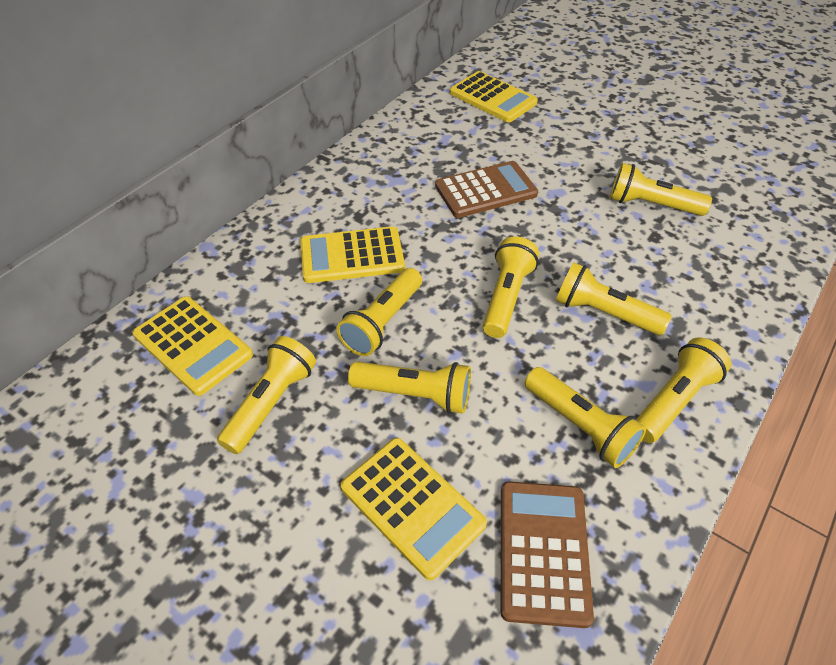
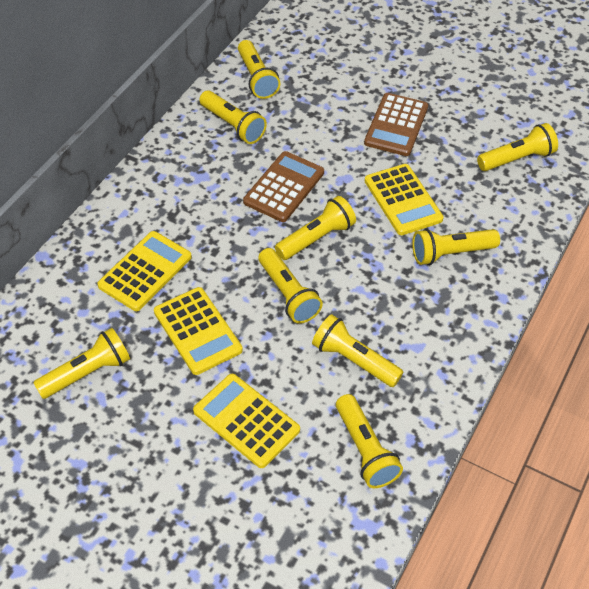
yellow flashlight: 8 -> 9

